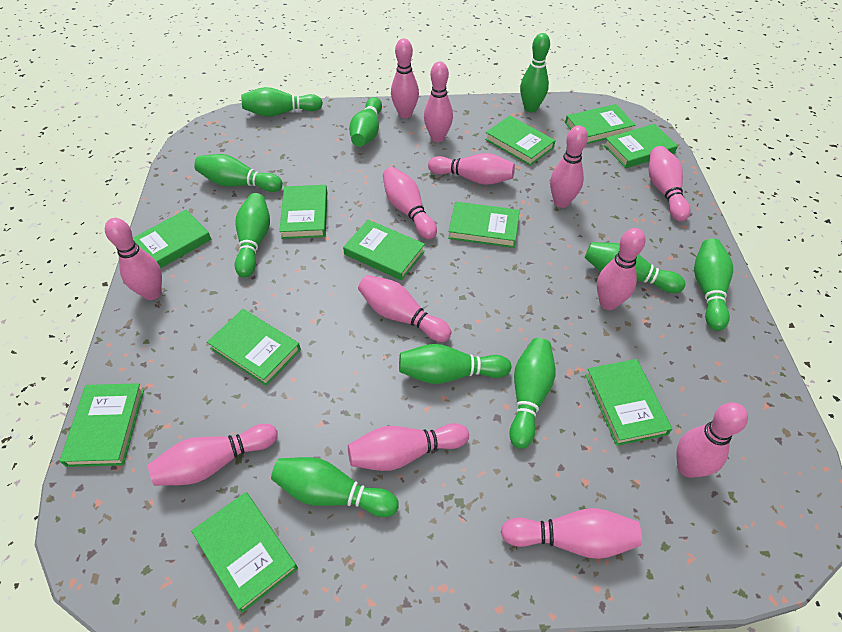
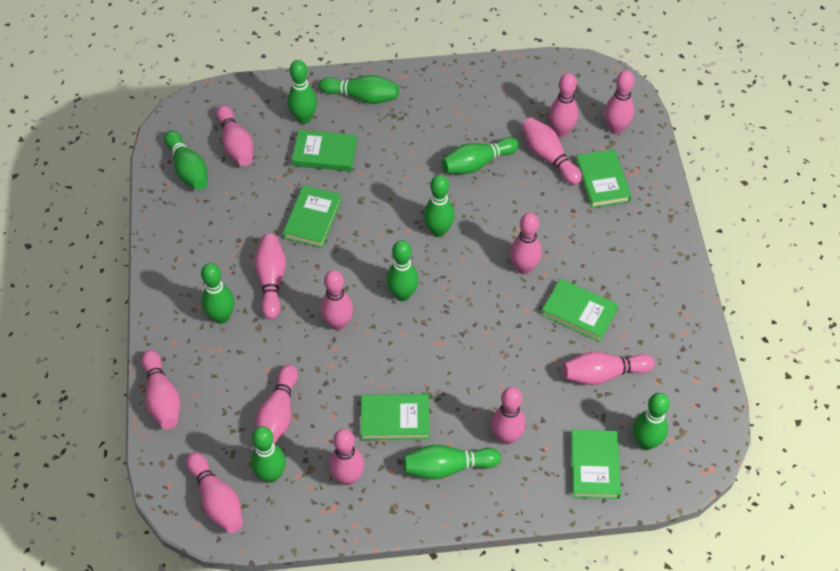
green book: 11 -> 6

